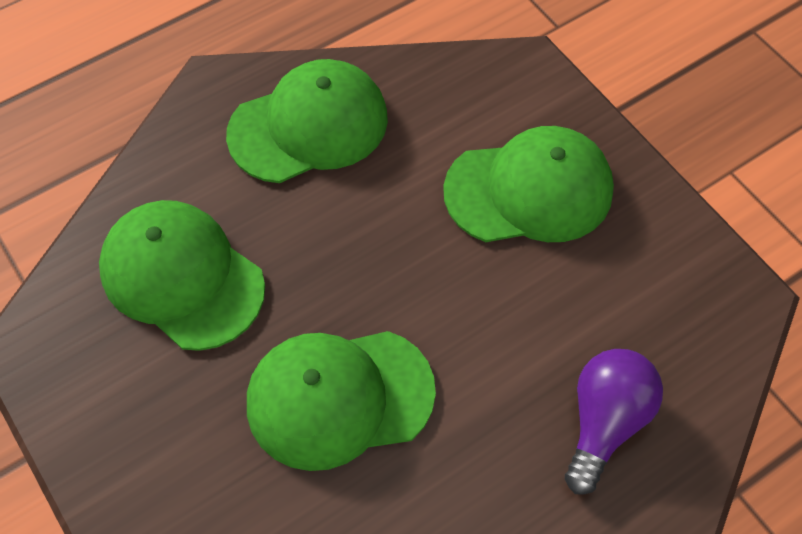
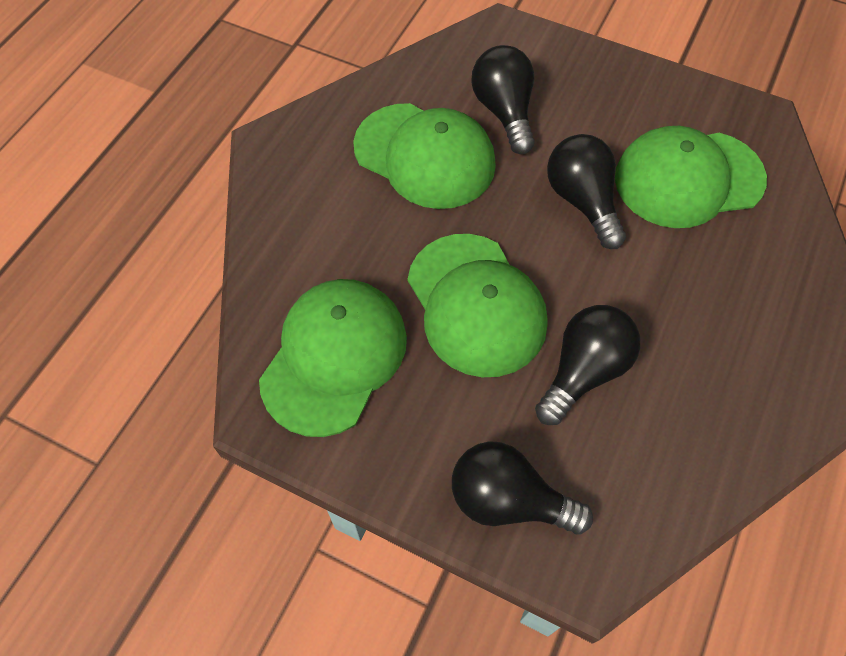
black light bulb: 0 -> 4
purple light bulb: 1 -> 0

